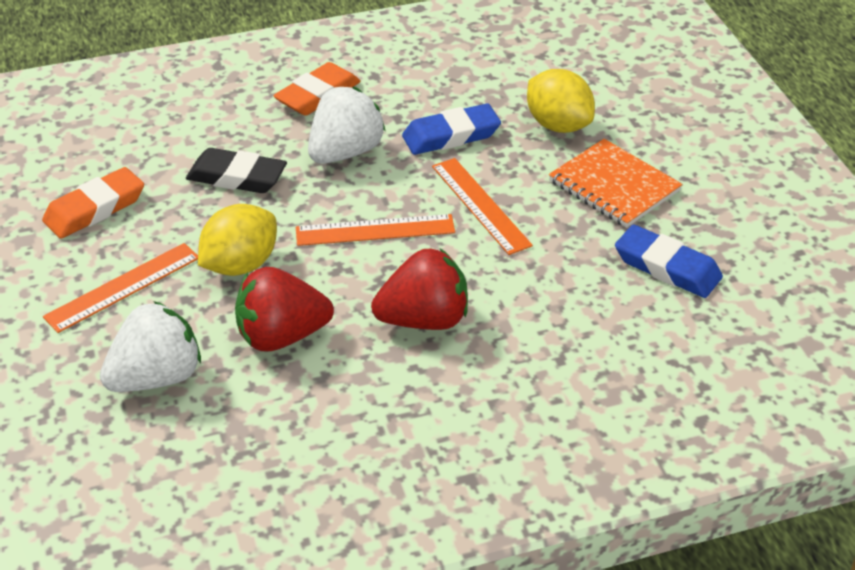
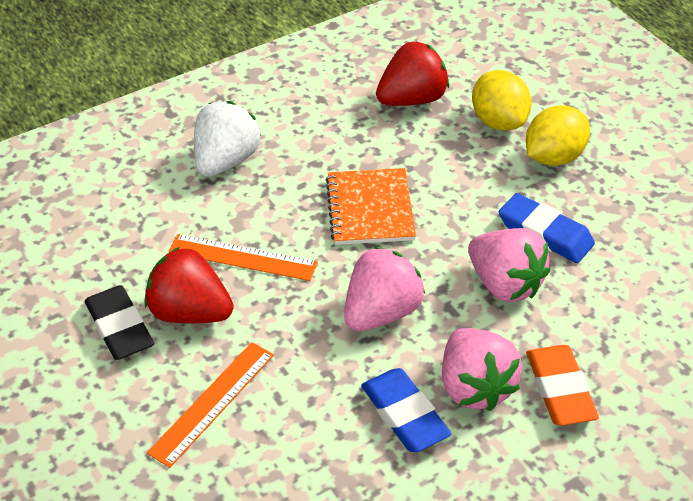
orange eraser: 2 -> 1
orange ruler: 3 -> 2
pink strawberry: 0 -> 3
white strawberry: 2 -> 1

